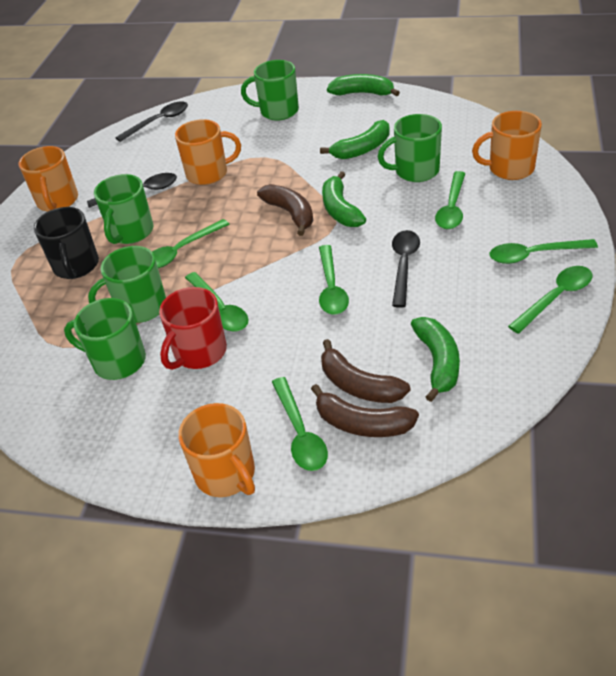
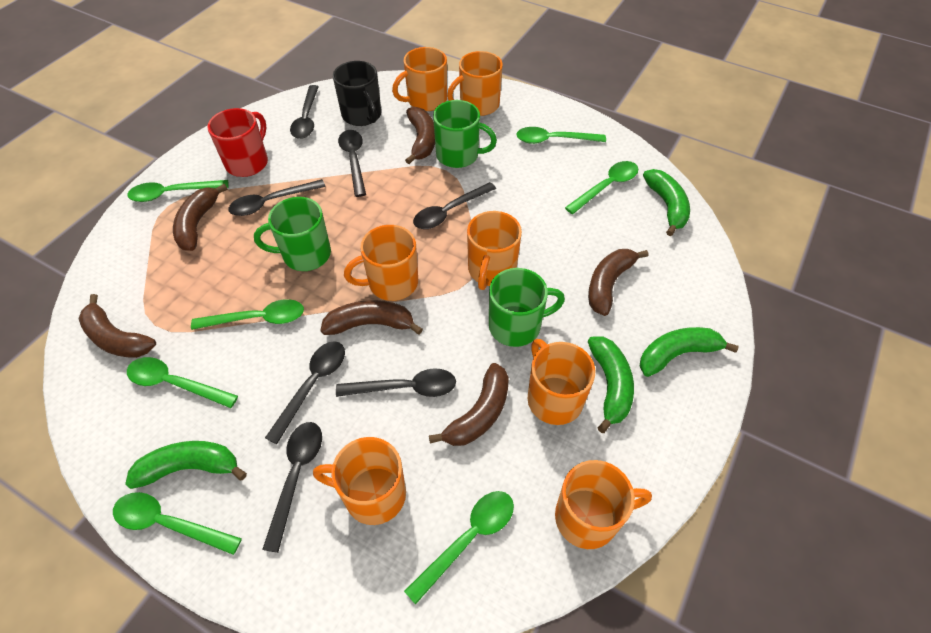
black spoon: 3 -> 7
brown banana: 3 -> 6
green mug: 5 -> 3
orange mug: 4 -> 7

